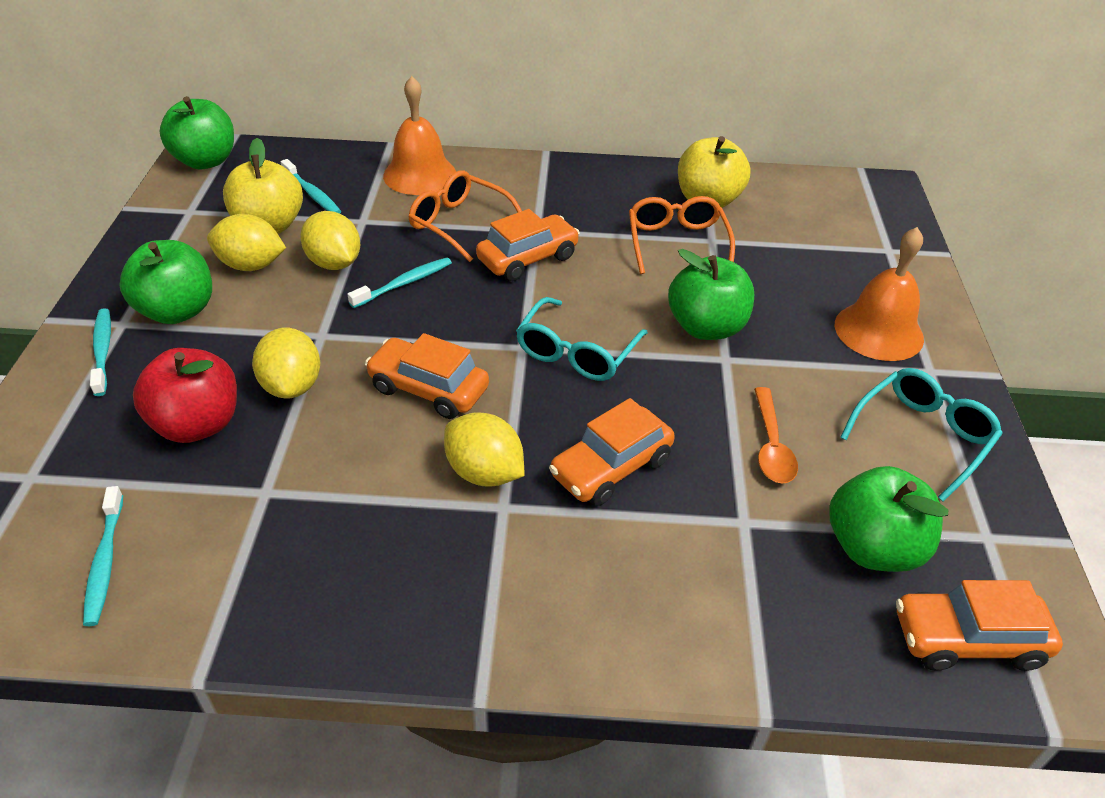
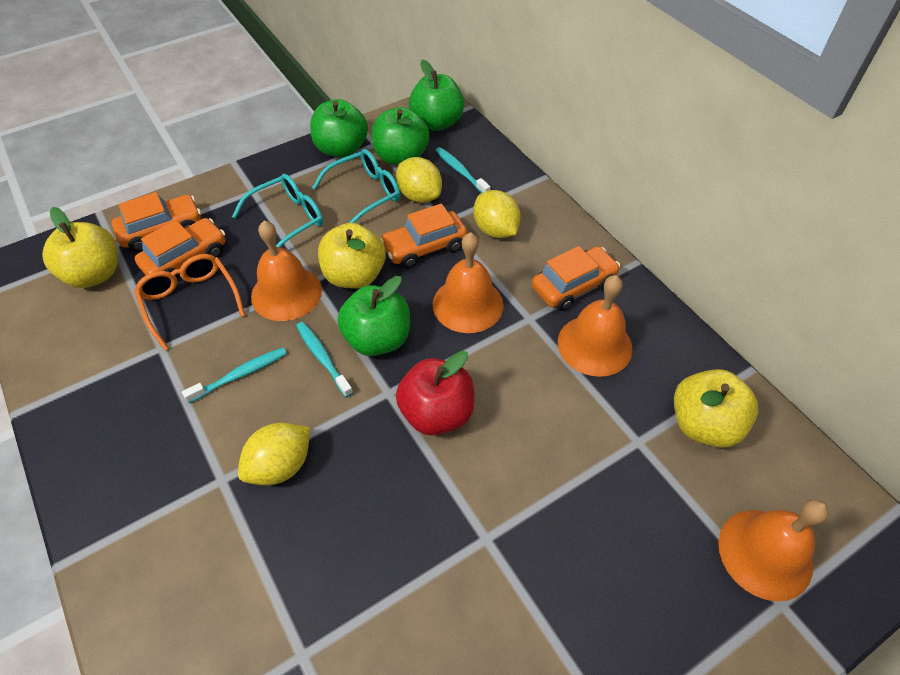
orange bell: 2 -> 4
orange glasses: 2 -> 1
orange spoon: 1 -> 0
turquoise toothbrush: 4 -> 3
yellow apple: 2 -> 3
yellow lemon: 4 -> 3

